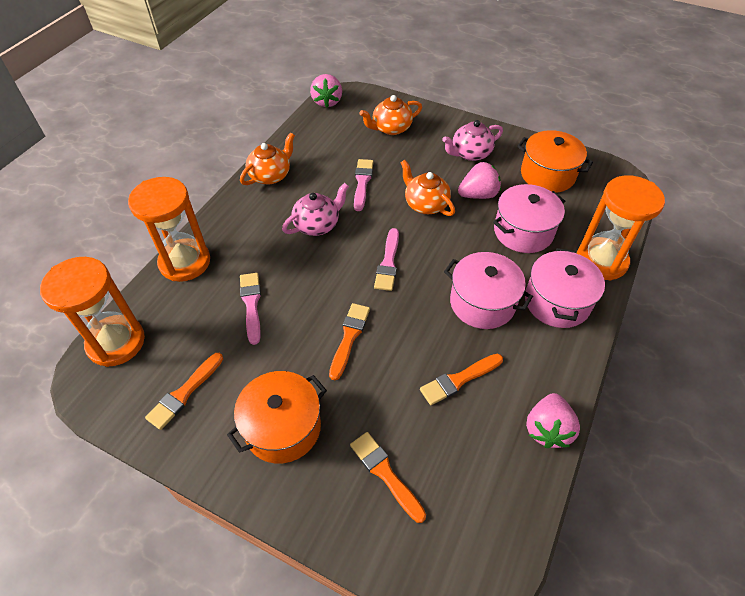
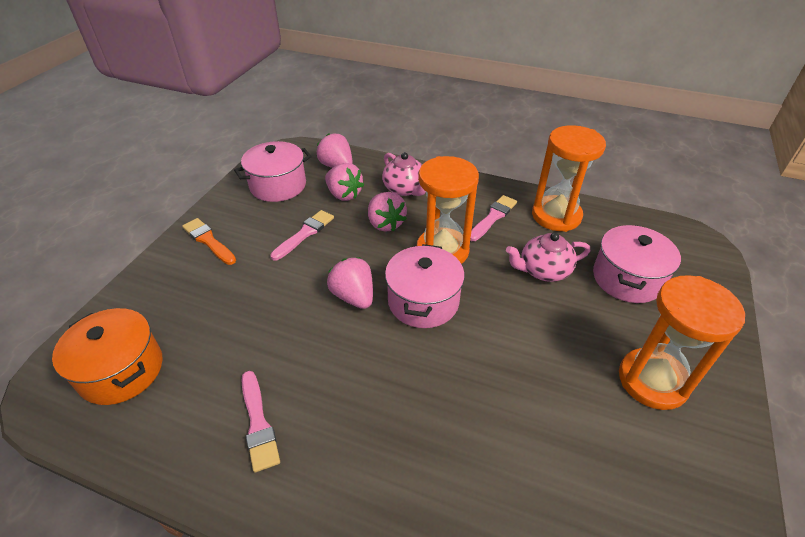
orange brush: 4 -> 1
orange pot: 2 -> 1
orange teapot: 3 -> 0
pink strawberry: 3 -> 4

